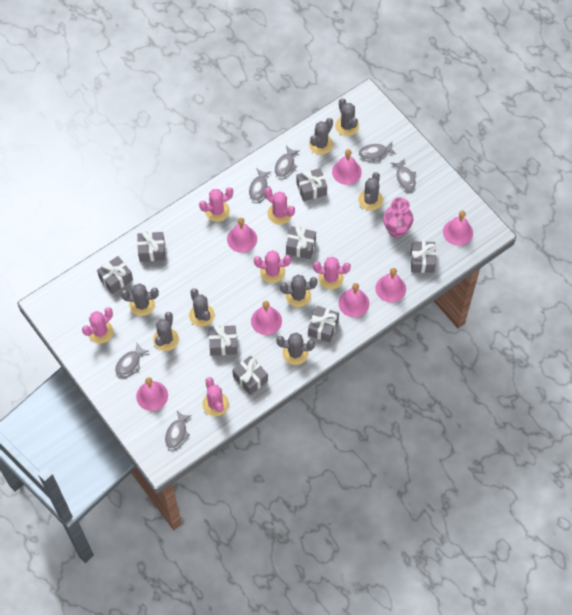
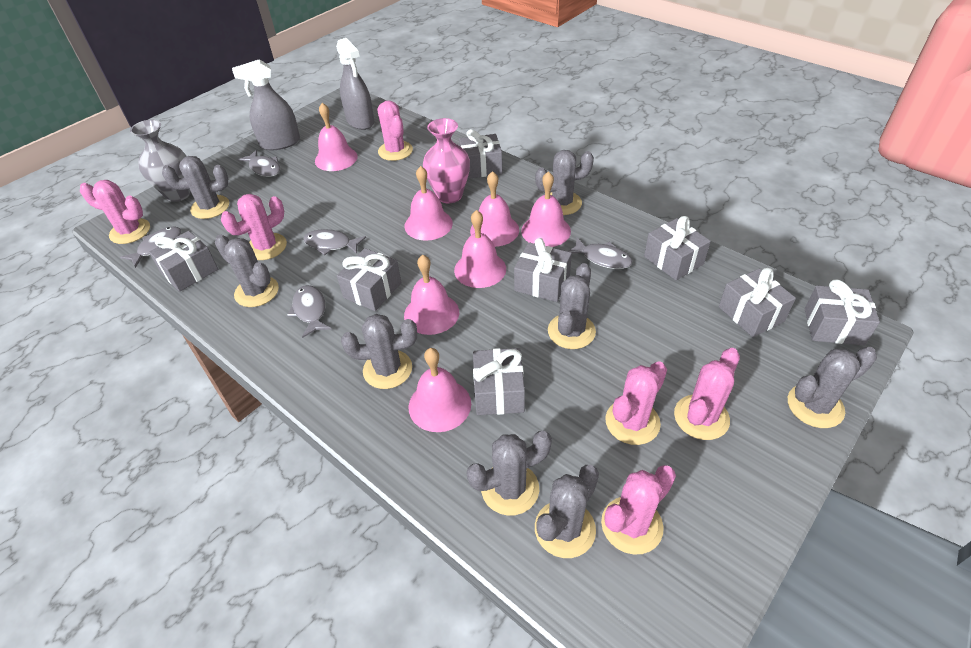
grey fish: 6 -> 5
grey spray bottle: 0 -> 2
grey vase: 0 -> 1

